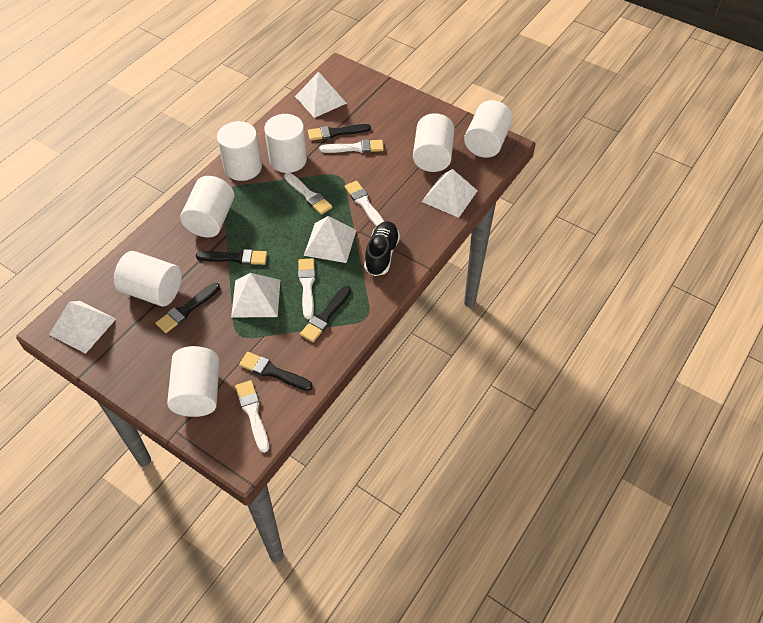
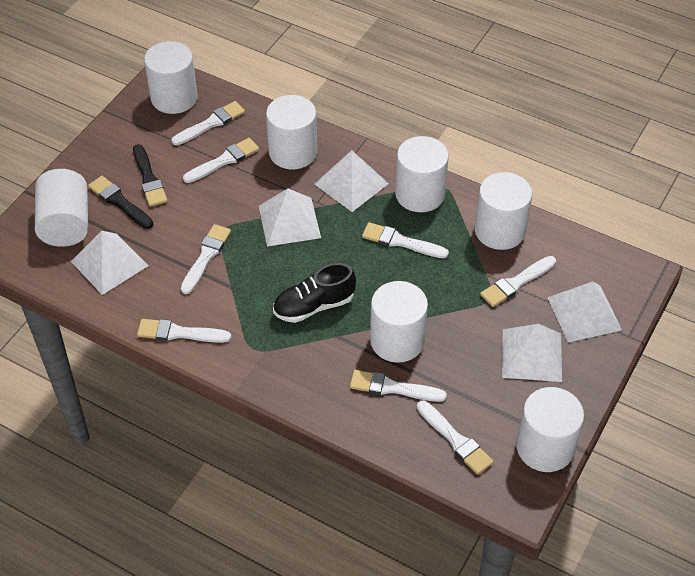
black brush: 5 -> 2
white brush: 5 -> 8

